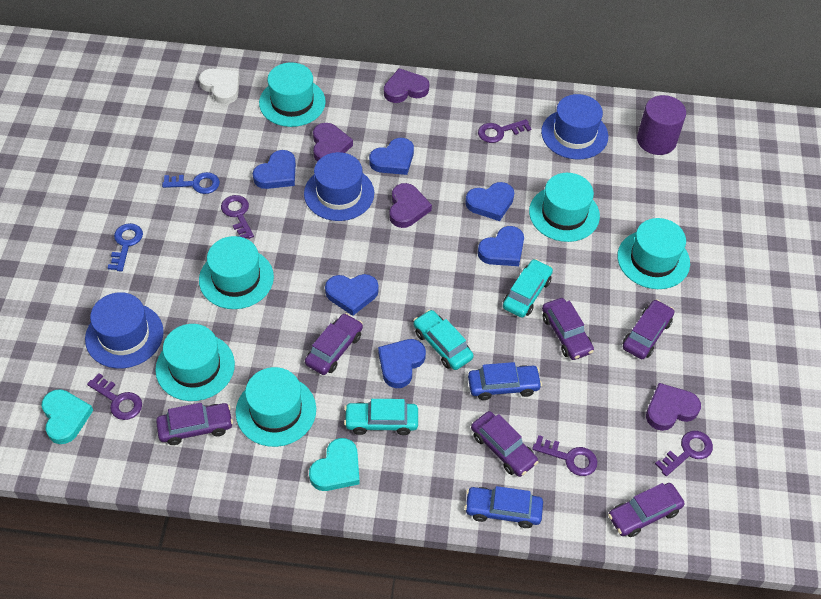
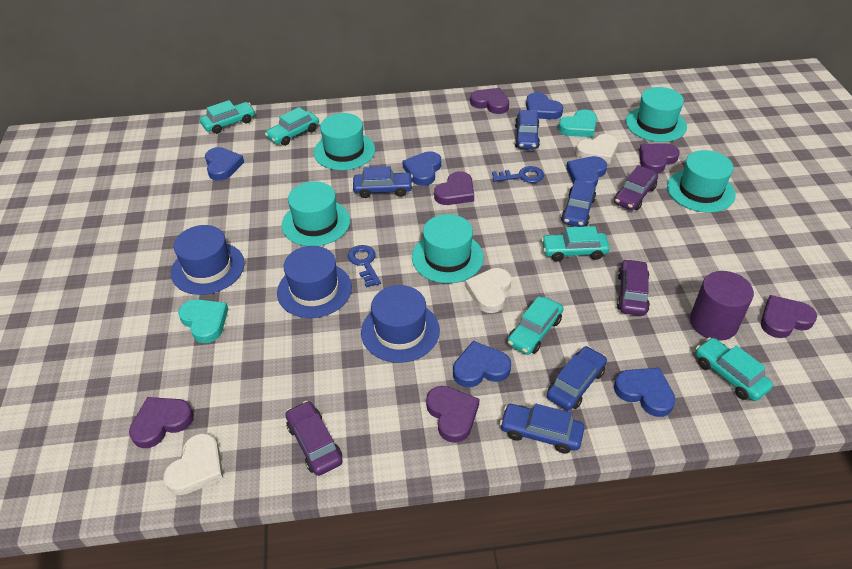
blue car: 2 -> 5
purple car: 6 -> 3
purple heart: 4 -> 6
purple key: 5 -> 0
turquoise car: 3 -> 5
turquoise hat: 6 -> 5
white heart: 1 -> 3

